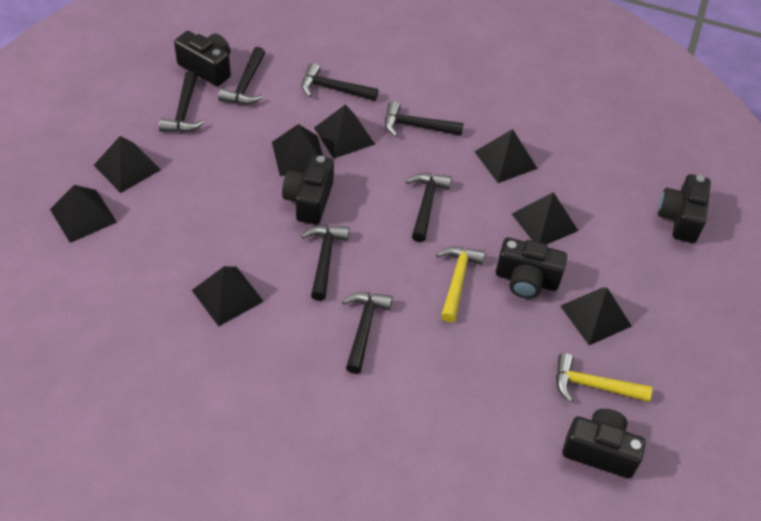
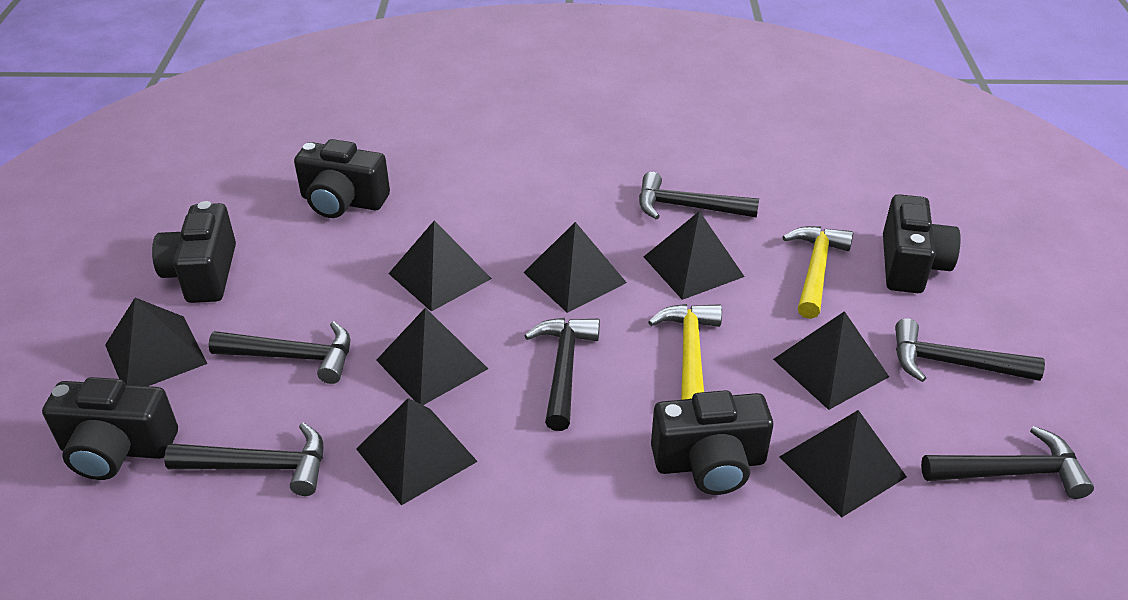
black hammer: 7 -> 6

